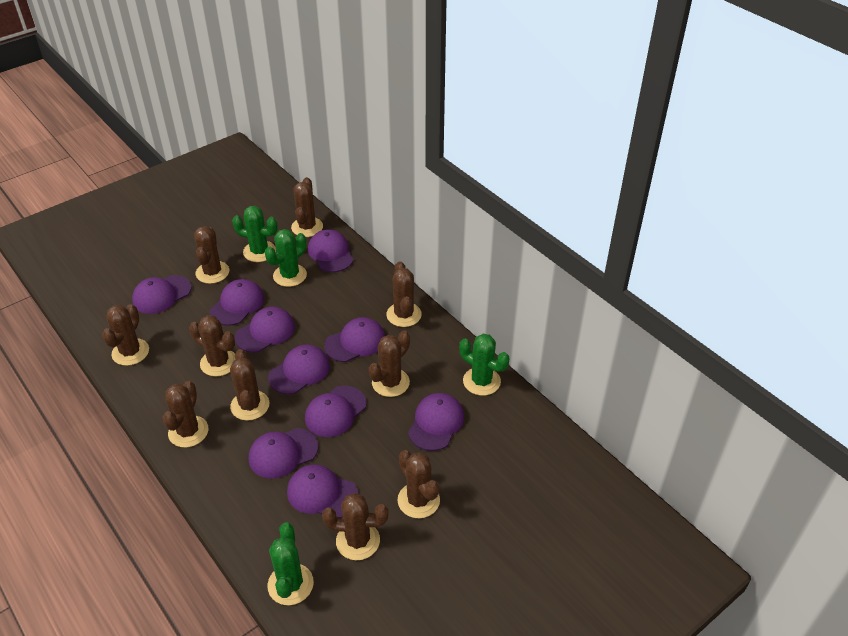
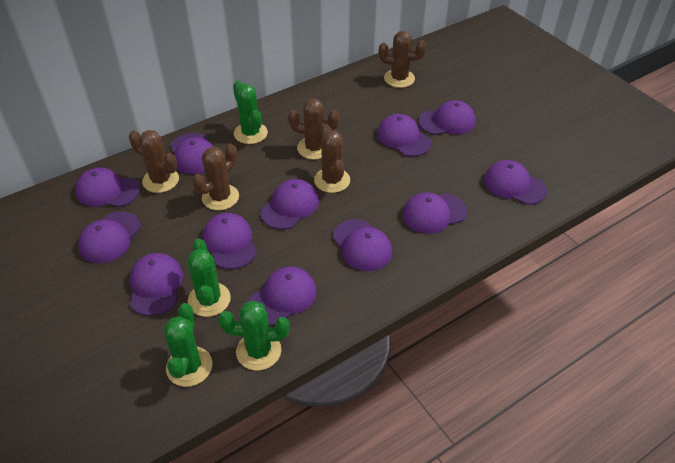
brown cactus: 10 -> 5
purple cap: 10 -> 12

